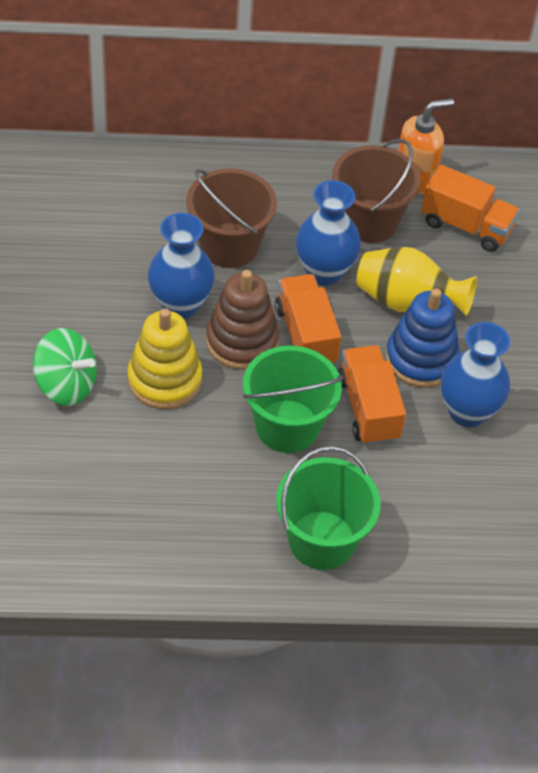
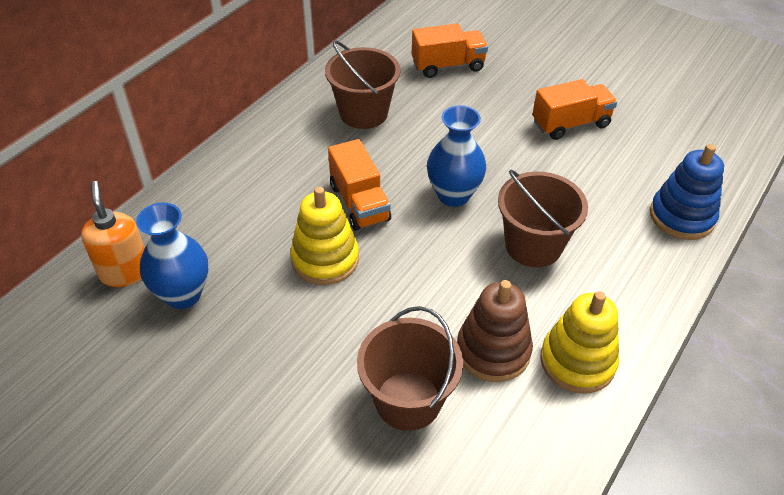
blue vase: 3 -> 2
brown bucket: 2 -> 3
green bucket: 2 -> 0
green spinning top: 1 -> 0
yellow stacking toy: 1 -> 2
yellow vase: 1 -> 0

